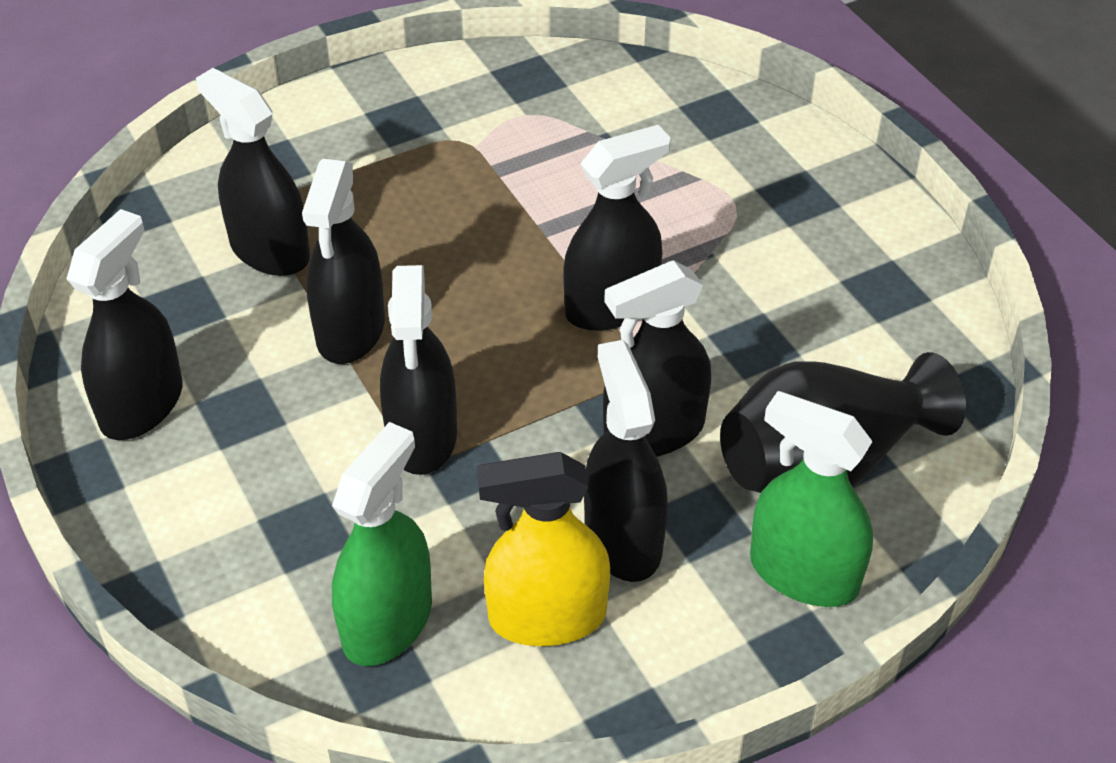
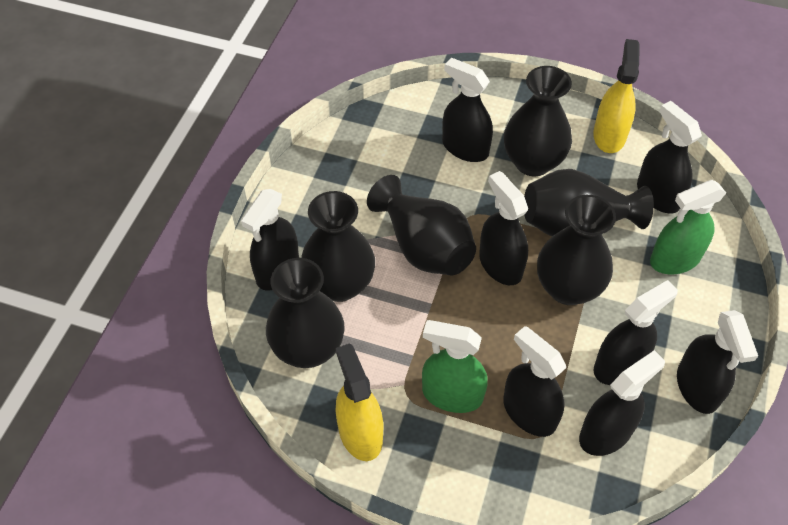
black spray bottle: 7 -> 8
black vase: 1 -> 6
yellow spray bottle: 1 -> 2

